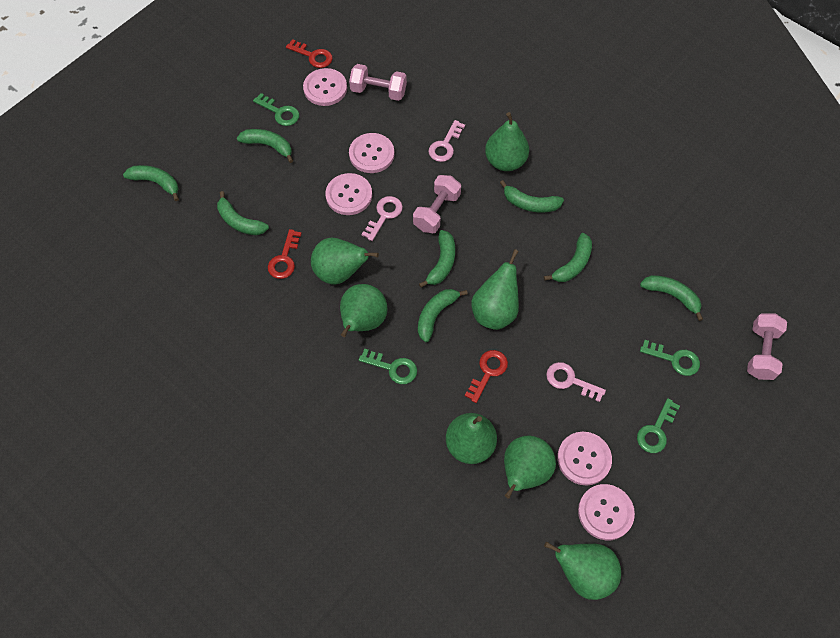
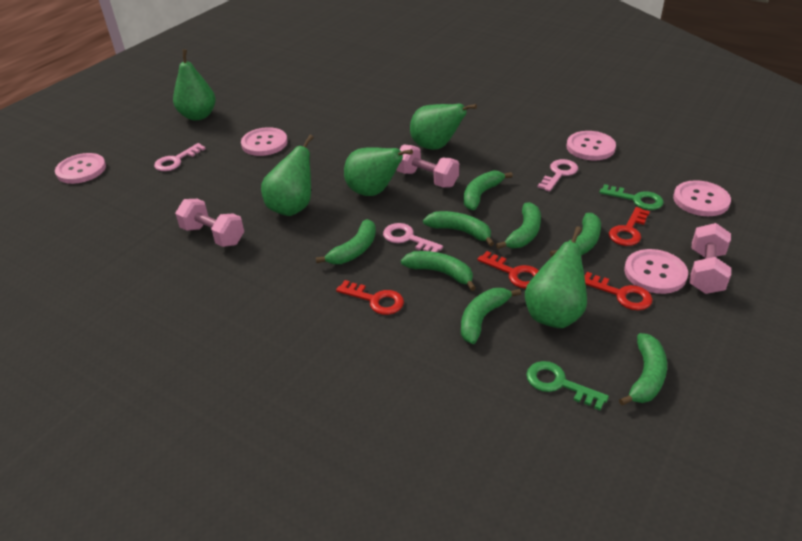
green key: 4 -> 2
green pear: 7 -> 5
red key: 3 -> 4

